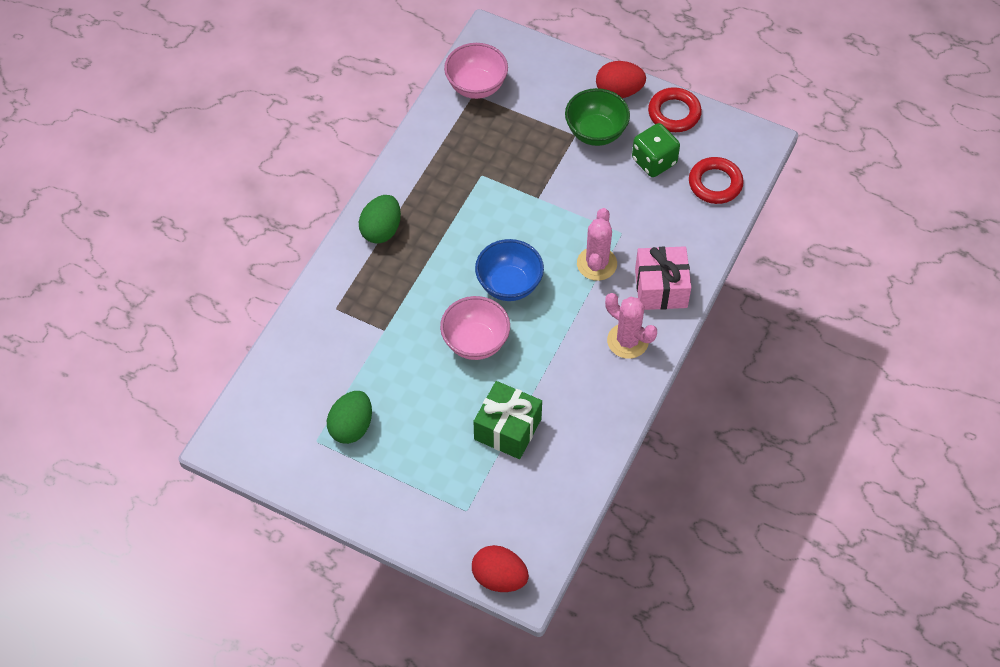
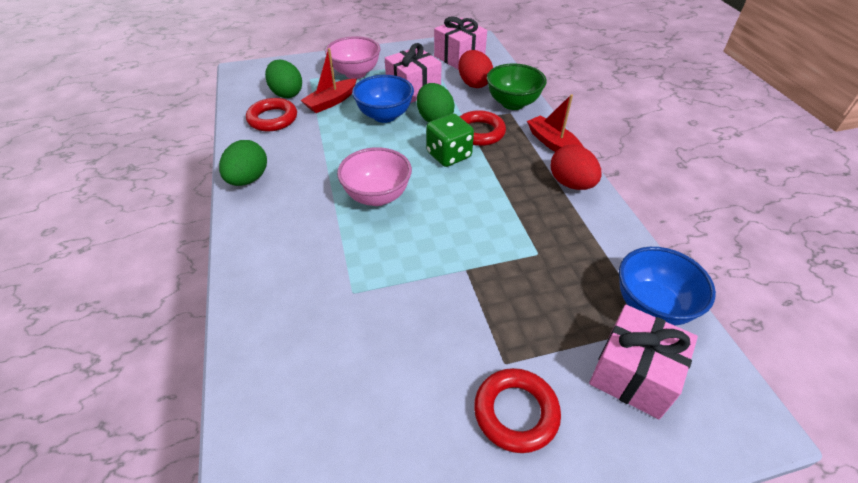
blue bowl: 1 -> 2
green egg: 2 -> 3
green gift: 1 -> 0
pink cactus: 2 -> 0
pink gift: 1 -> 3
red boat: 0 -> 2
red ring: 2 -> 3

